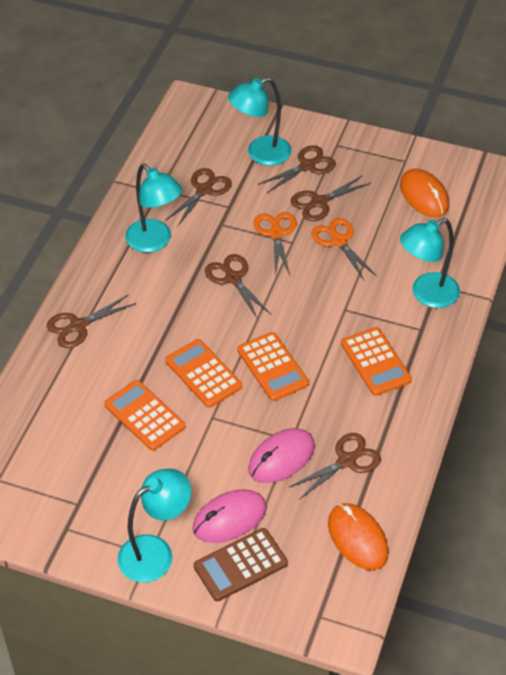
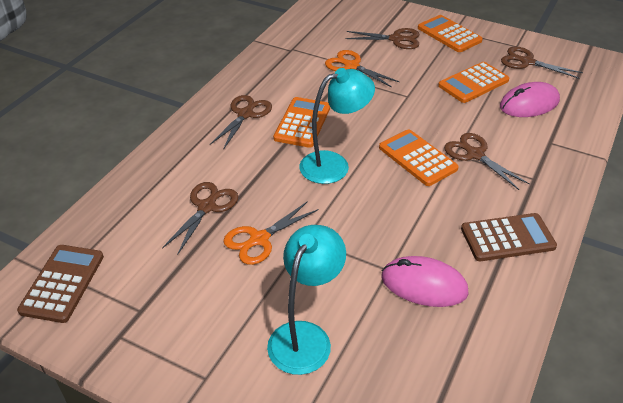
brown calculator: 1 -> 2
brown scissors: 6 -> 5
orange mouse: 2 -> 0
turquoise lamp: 4 -> 2

